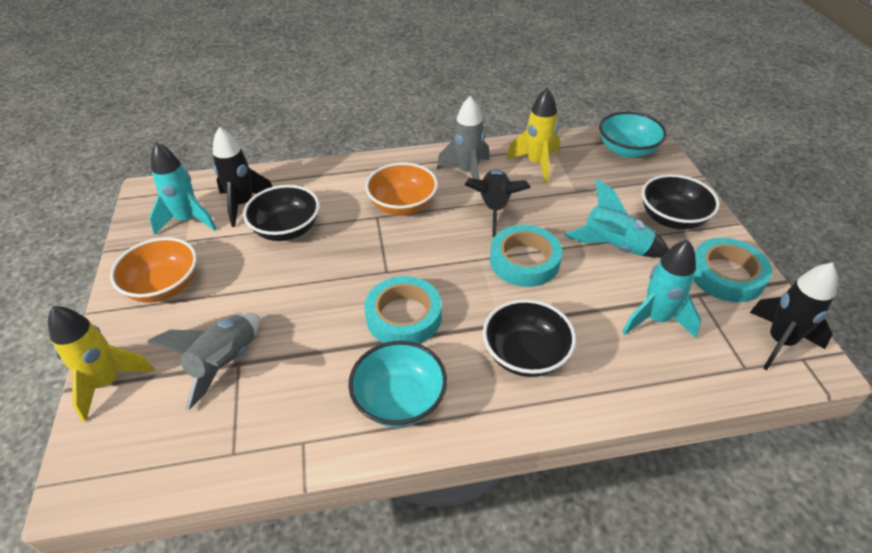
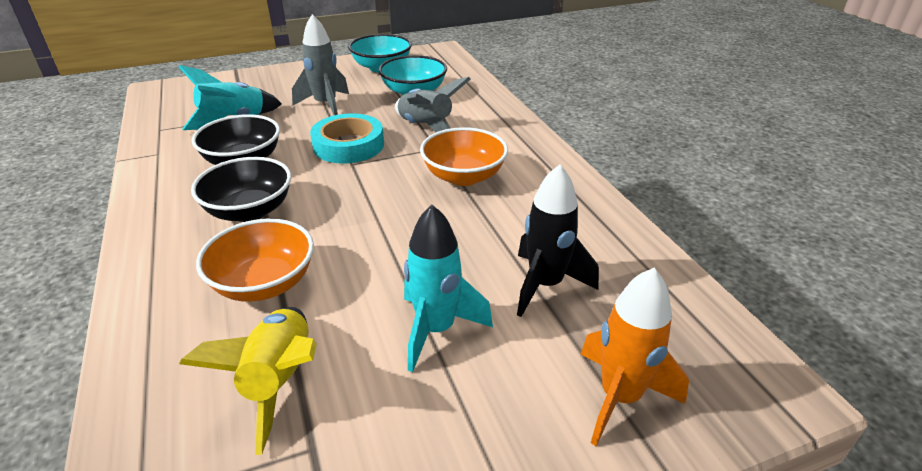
black bowl: 3 -> 2
black rocket: 3 -> 1
orange rocket: 0 -> 1
turquoise rocket: 3 -> 2
turquoise tape: 3 -> 1
yellow rocket: 2 -> 1

